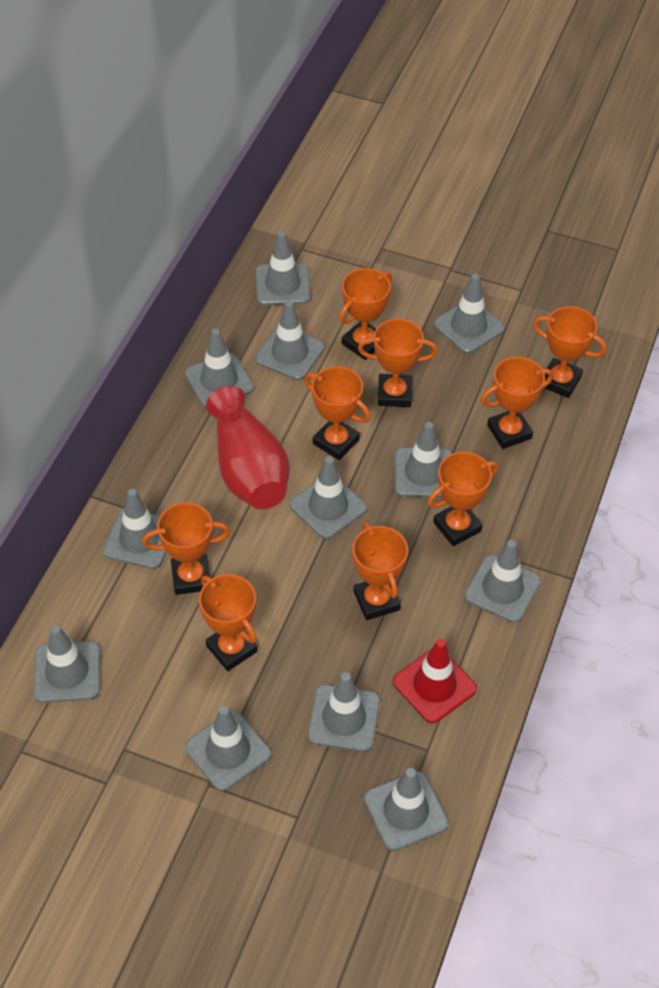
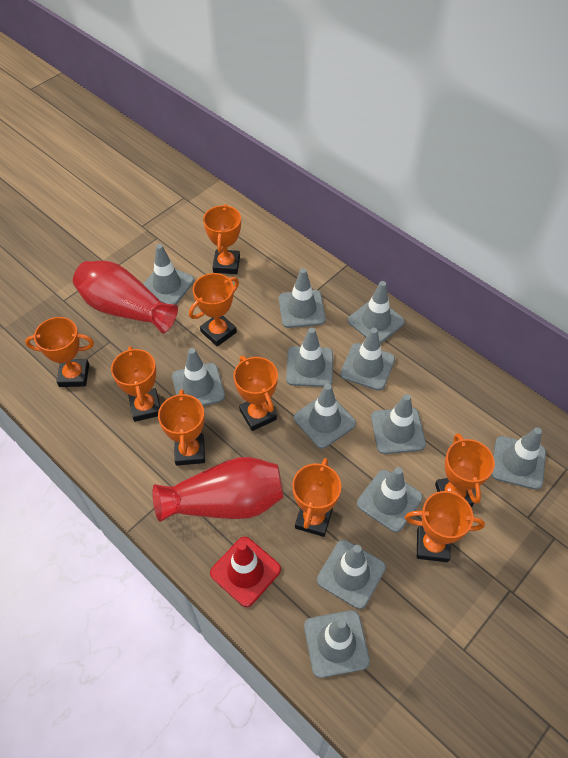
red vase: 1 -> 2

